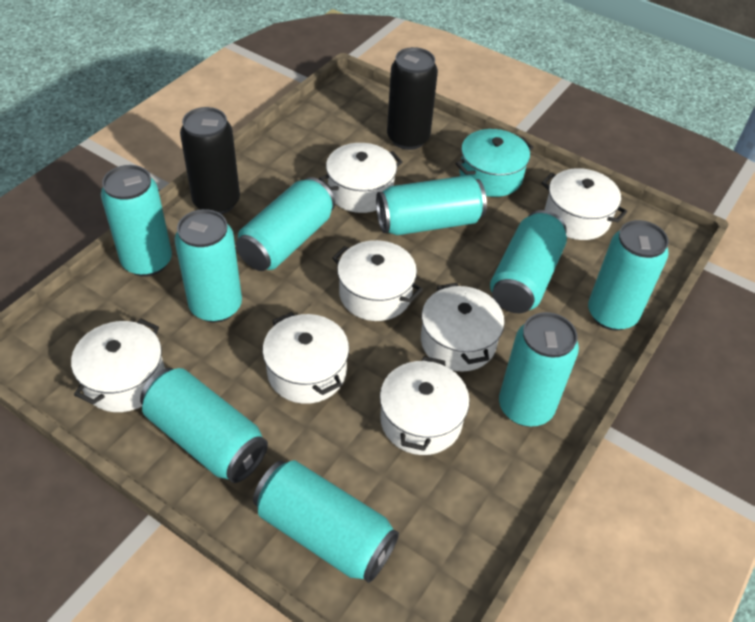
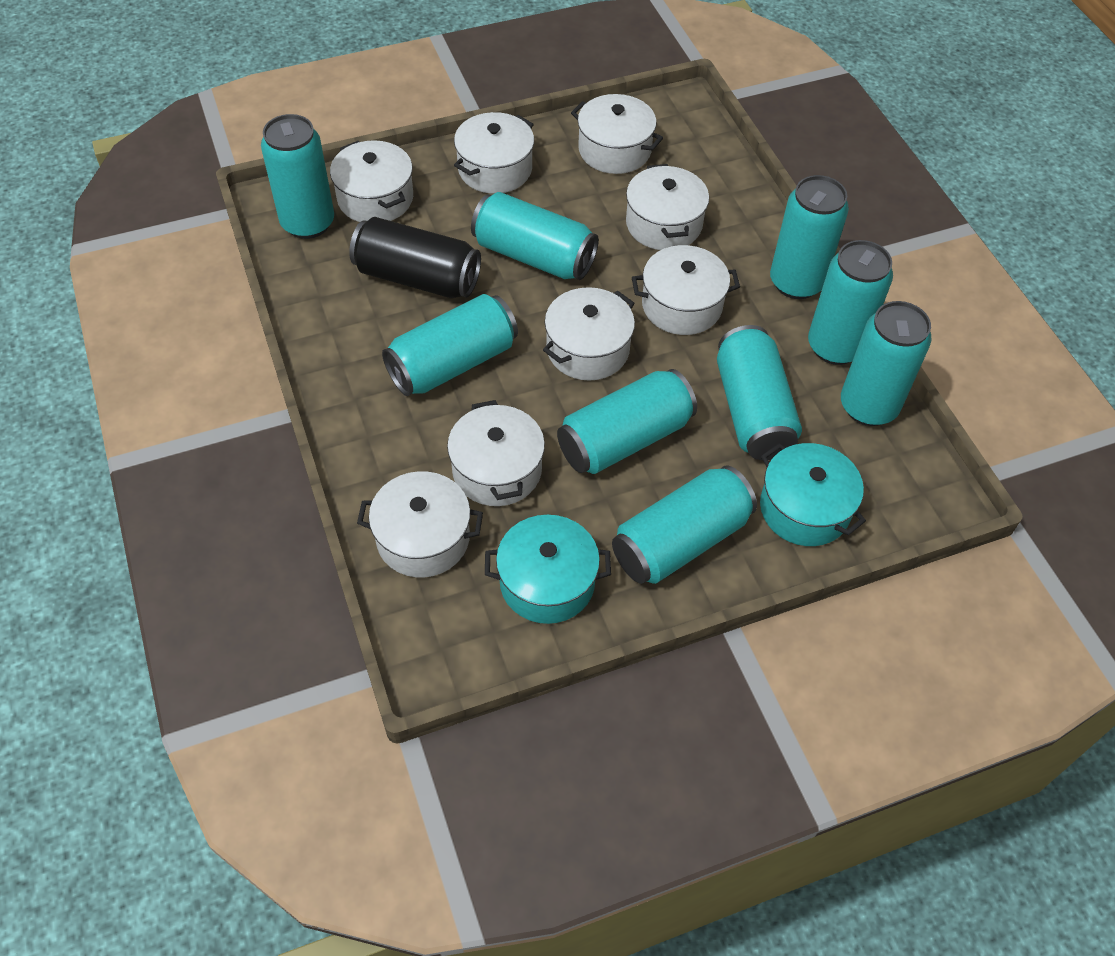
black can: 2 -> 1
turquoise pot: 1 -> 2
white pot: 7 -> 8

